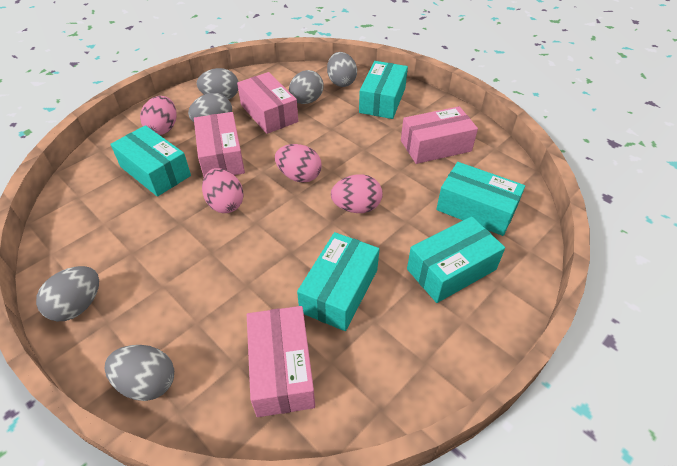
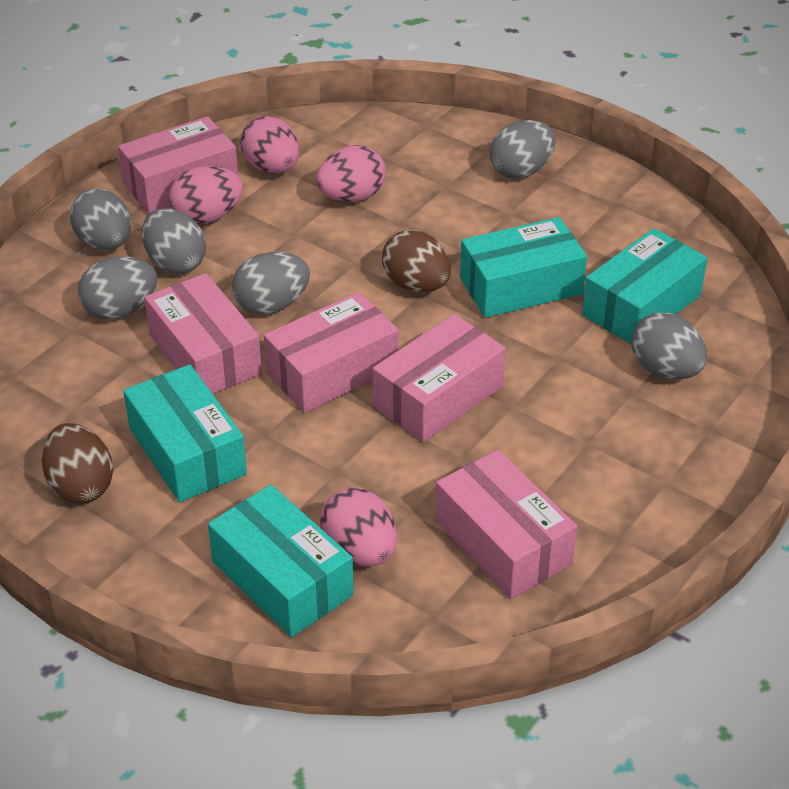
brown egg: 0 -> 2
pink box: 4 -> 5
turquoise box: 5 -> 4

